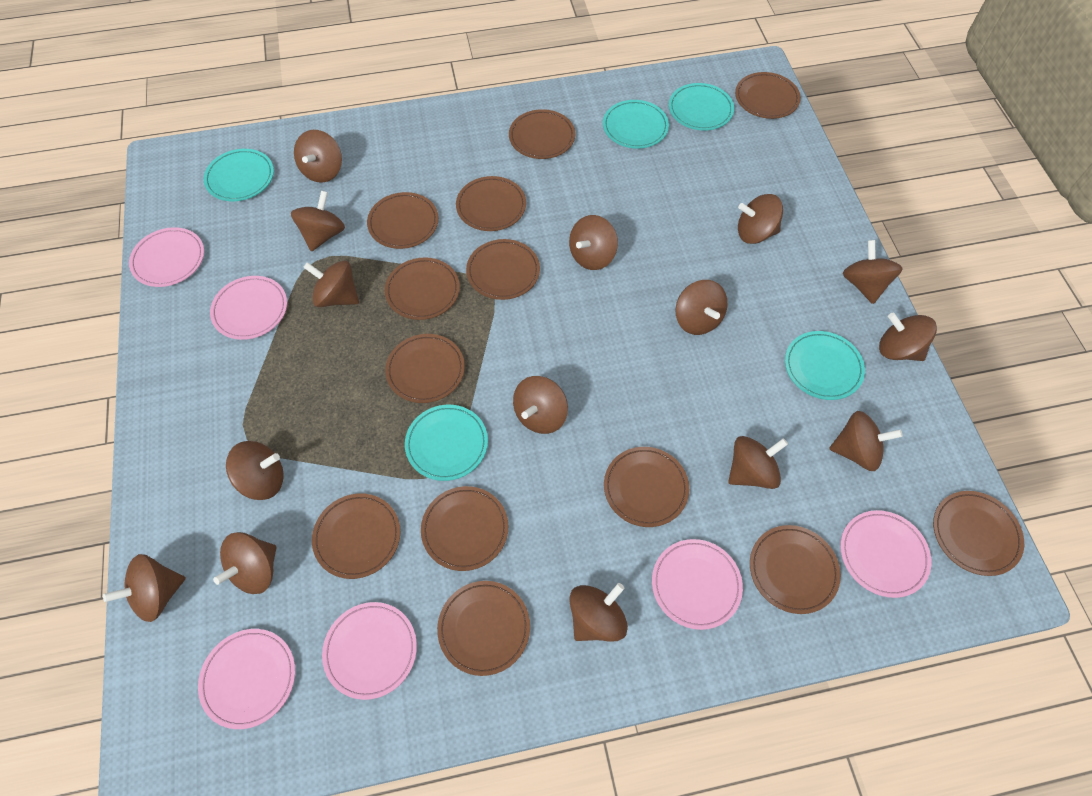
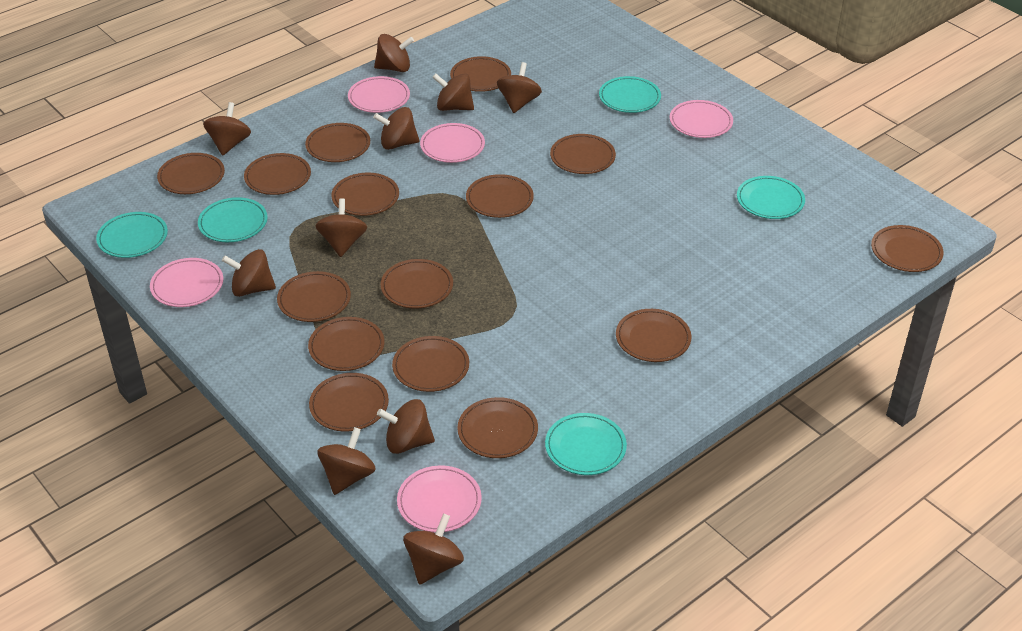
brown plate: 13 -> 15
brown spinning top: 15 -> 10
pink plate: 6 -> 5

